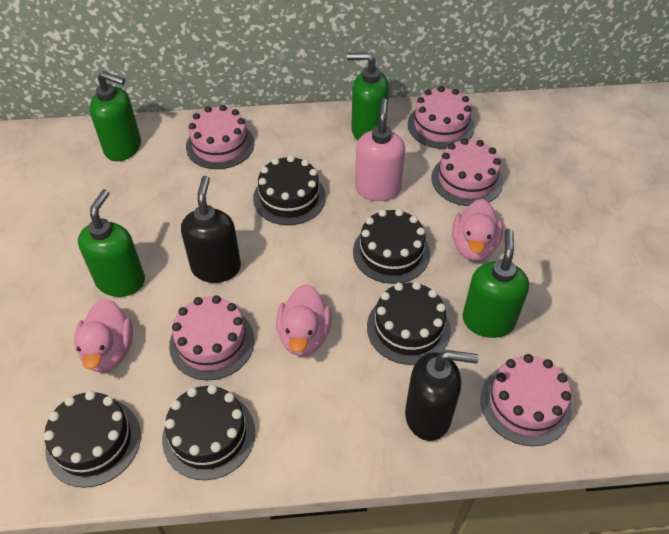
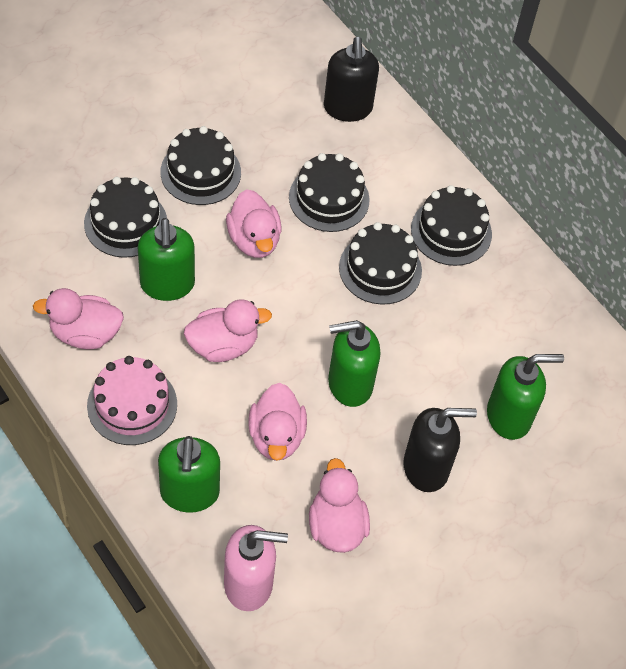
pink cake: 5 -> 1
pink duck: 3 -> 5

